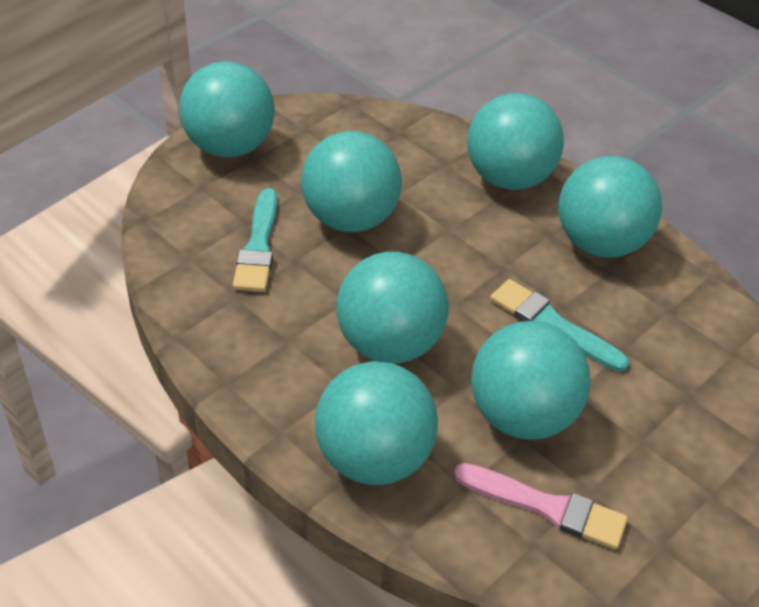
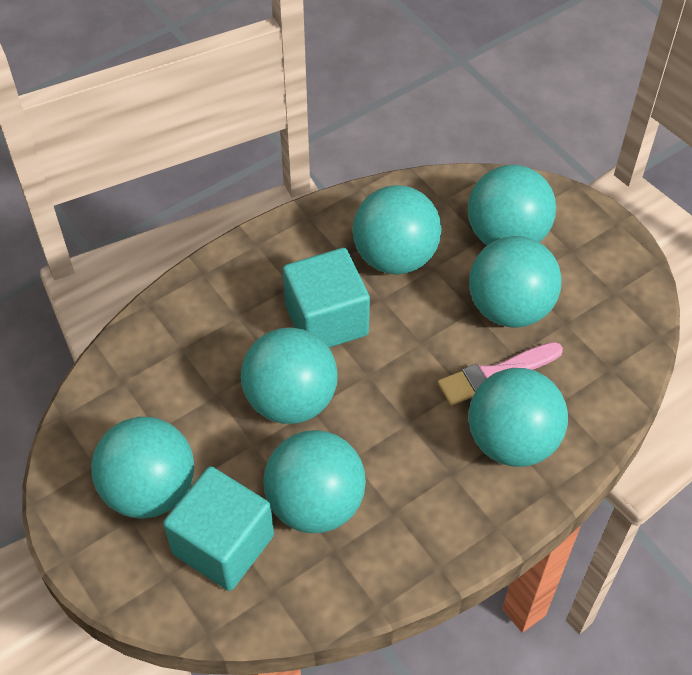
turquoise brush: 2 -> 0
turquoise cube: 0 -> 2

